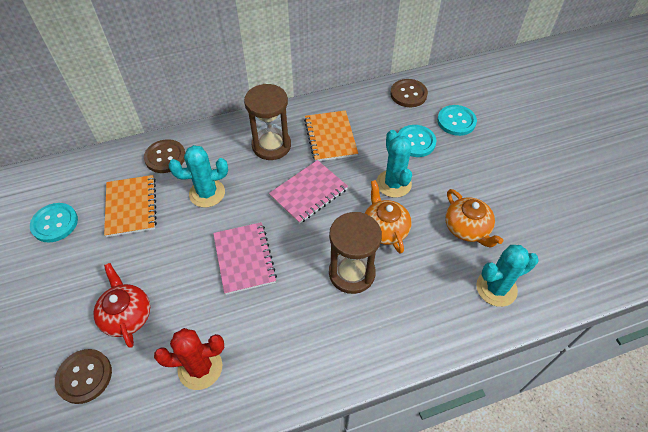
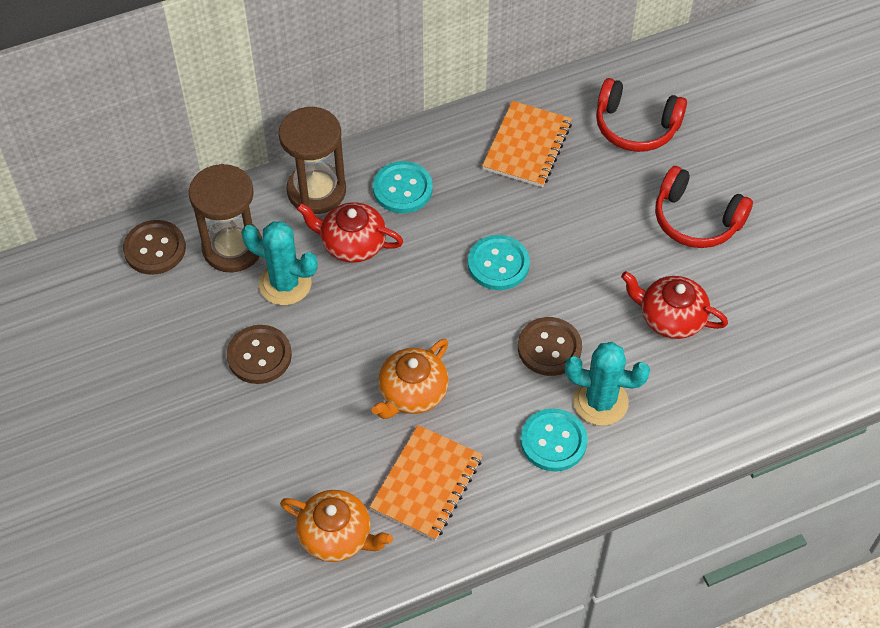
pink notebook: 2 -> 0
red cactus: 1 -> 0
red headphones: 0 -> 2
red teapot: 1 -> 2
turquoise cactus: 3 -> 2

